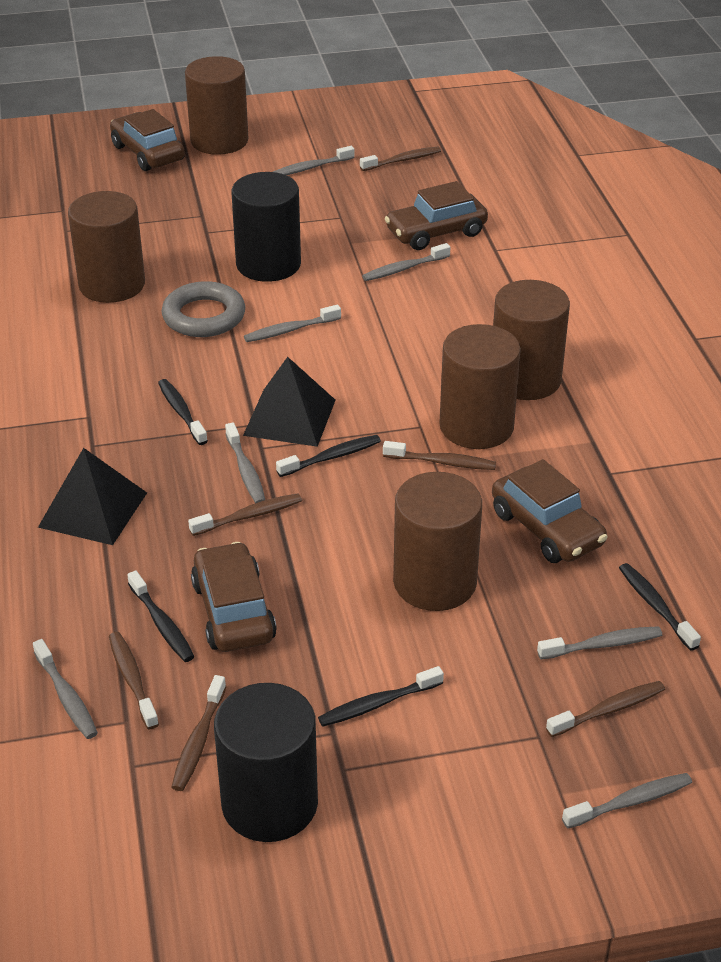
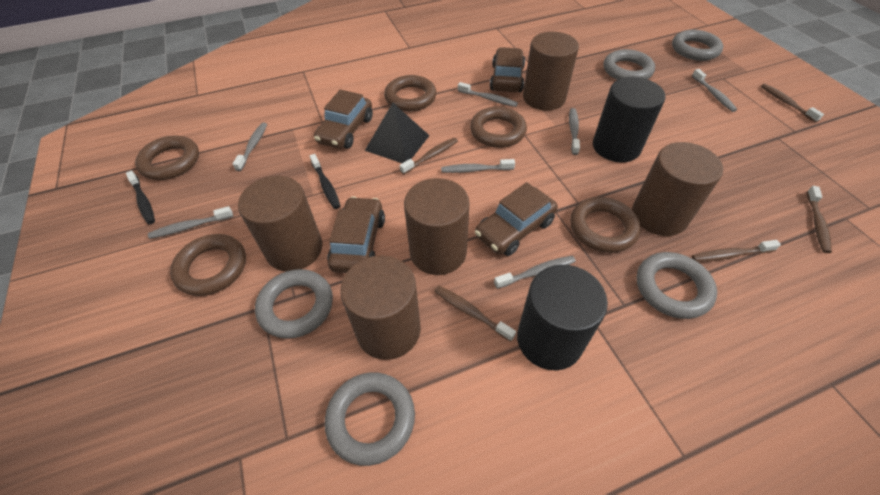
black pyramid: 2 -> 1
black toothbrush: 5 -> 2
brown ring: 0 -> 5
brown toothbrush: 6 -> 5
grey ring: 1 -> 5

